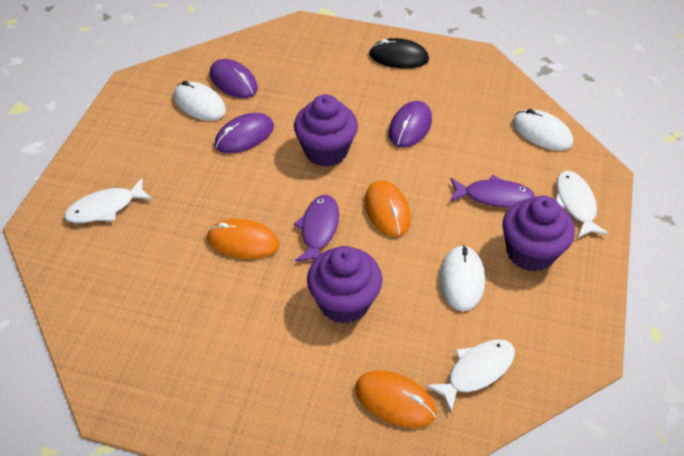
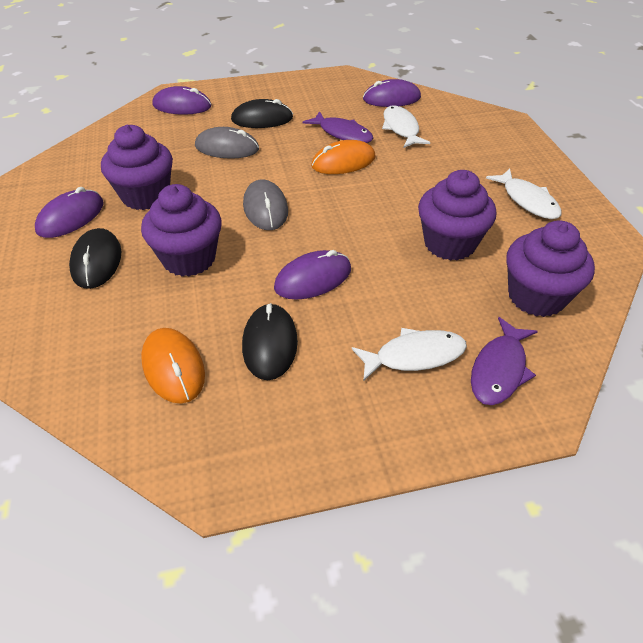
black mouse: 1 -> 3
grey mouse: 0 -> 2
orange mouse: 3 -> 2
purple cupcake: 3 -> 4
purple mouse: 3 -> 4
white mouse: 3 -> 0

